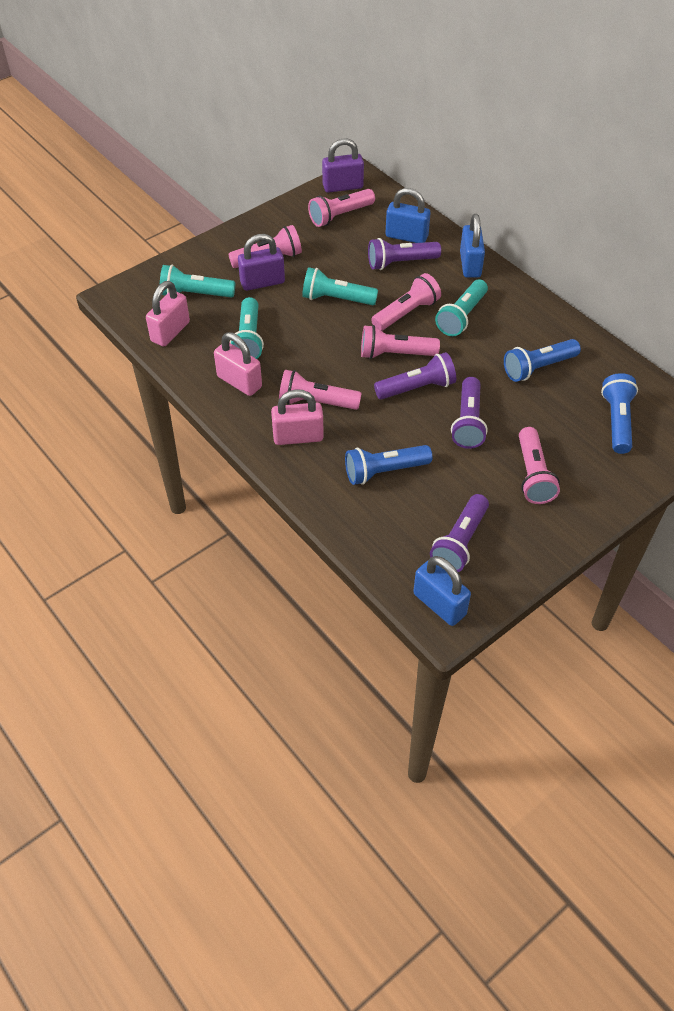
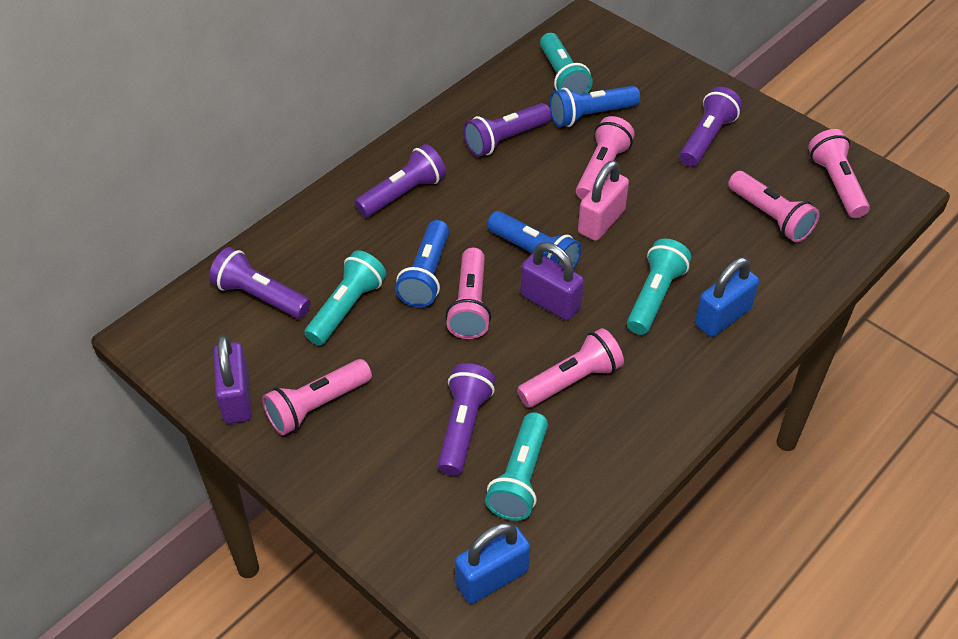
blue padlock: 3 -> 2
pink padlock: 3 -> 1
purple flashlight: 4 -> 5

